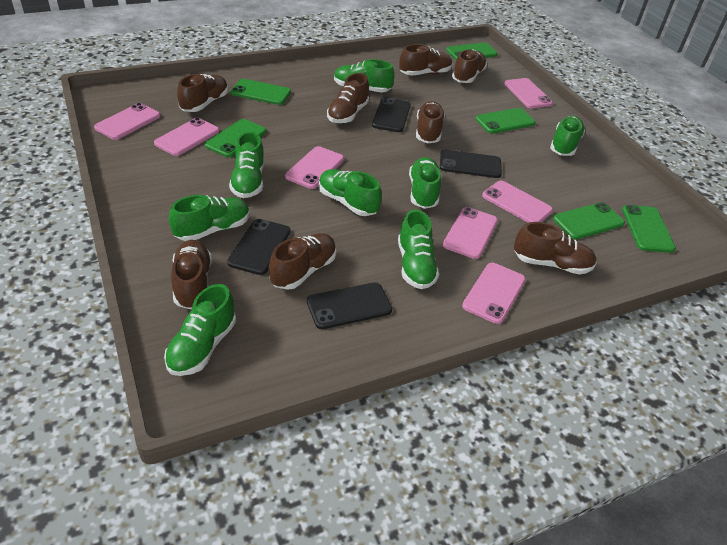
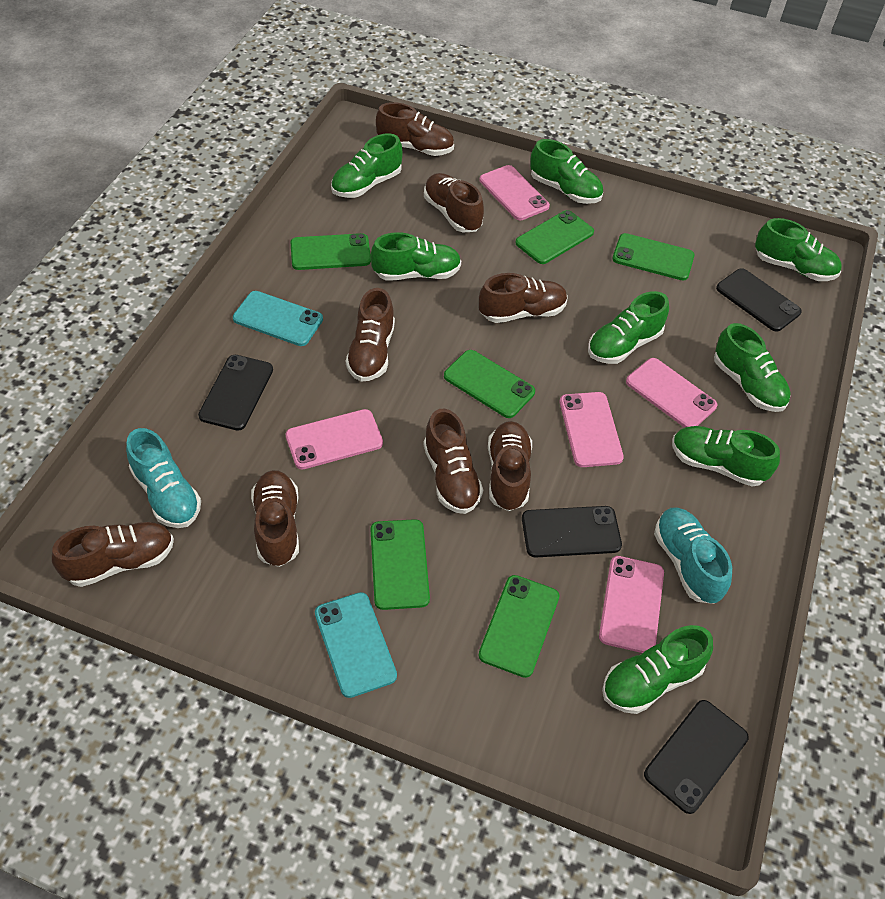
pink phone: 7 -> 5
turquoise phone: 0 -> 2
turquoise shoe: 0 -> 2

